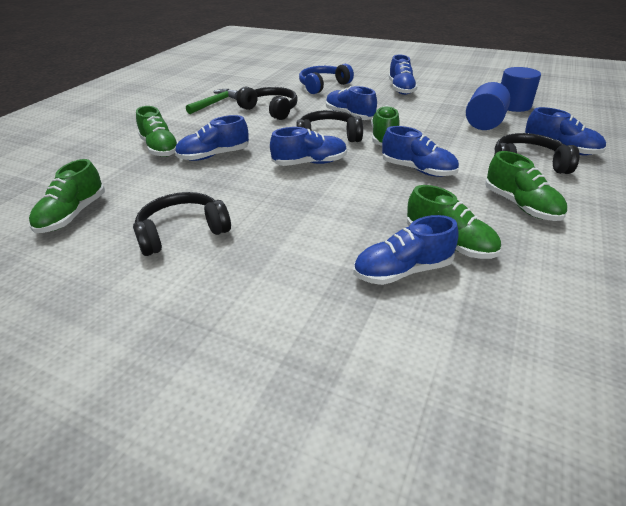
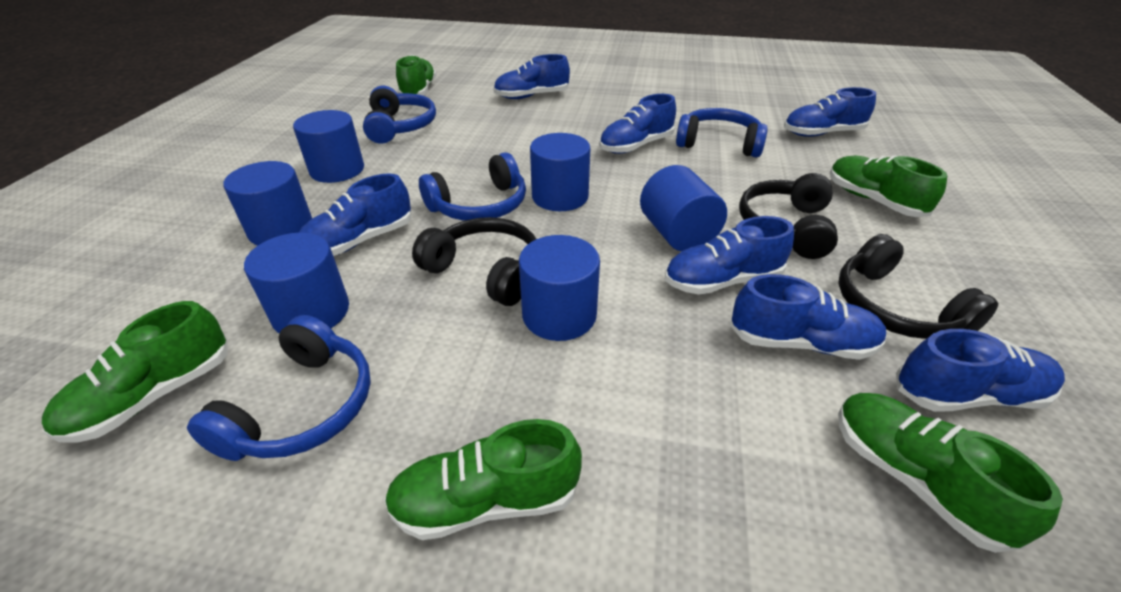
black headphones: 4 -> 3
blue cylinder: 2 -> 6
blue headphones: 1 -> 4
green hammer: 1 -> 0

